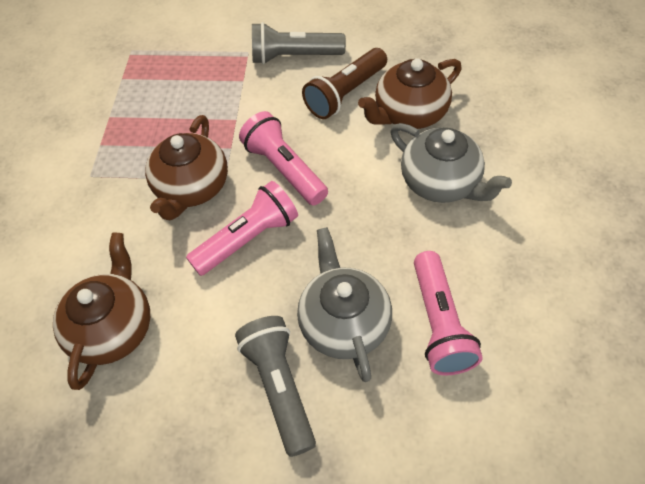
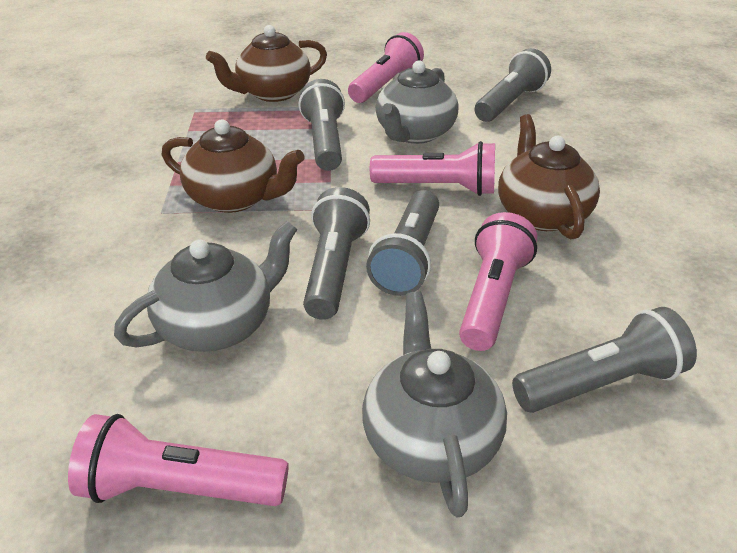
brown flashlight: 1 -> 0
grey flashlight: 2 -> 5
grey teapot: 2 -> 3
pink flashlight: 3 -> 4

